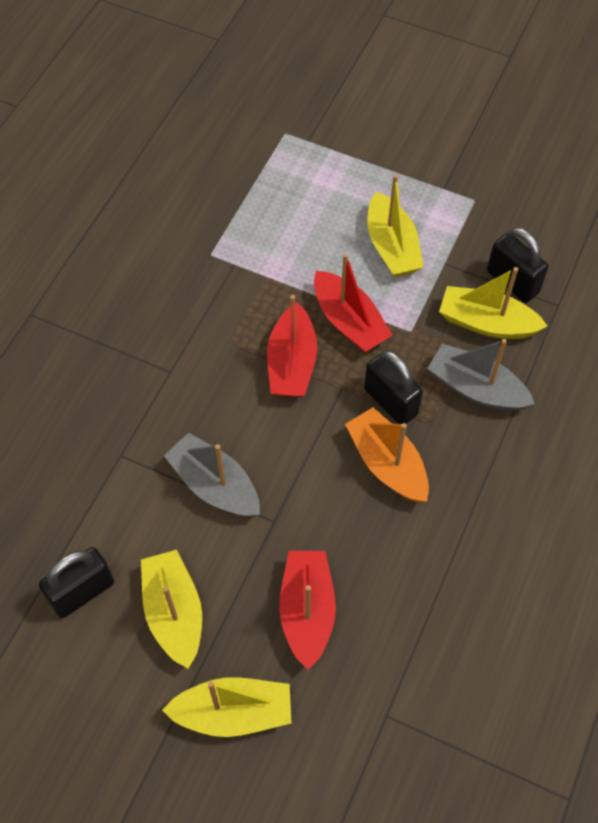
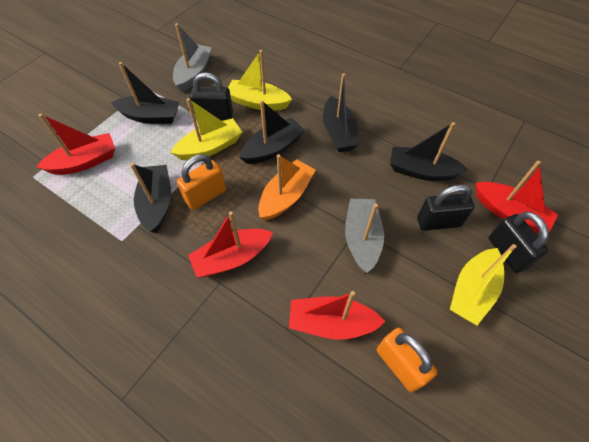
black boat: 0 -> 5
orange padlock: 0 -> 2
red boat: 3 -> 4
yellow boat: 4 -> 3

